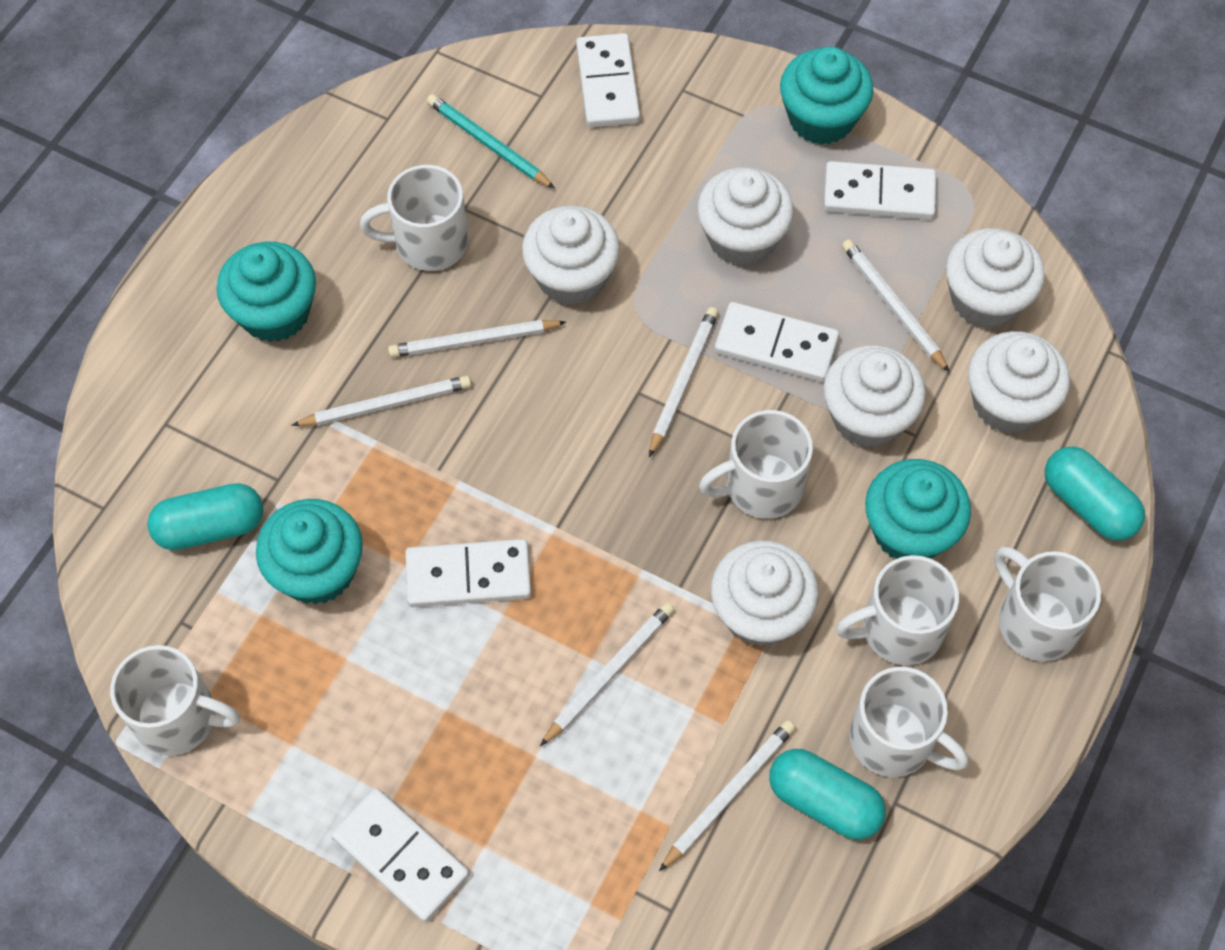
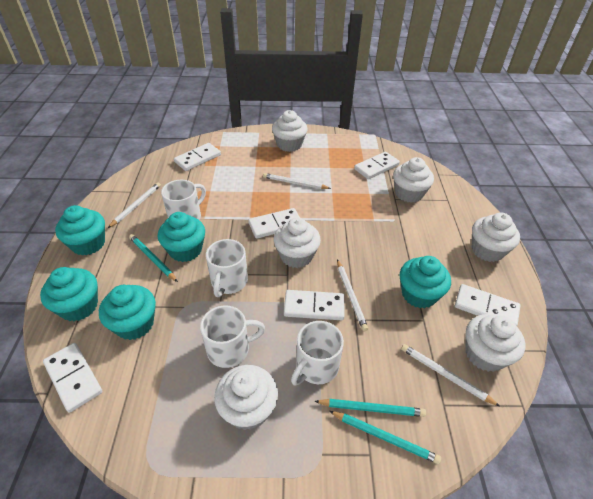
turquoise capsule: 3 -> 0
turquoise cupcake: 4 -> 5
turquoise pencil: 1 -> 3
white domino: 5 -> 6
white mug: 6 -> 4
white pencil: 6 -> 4

